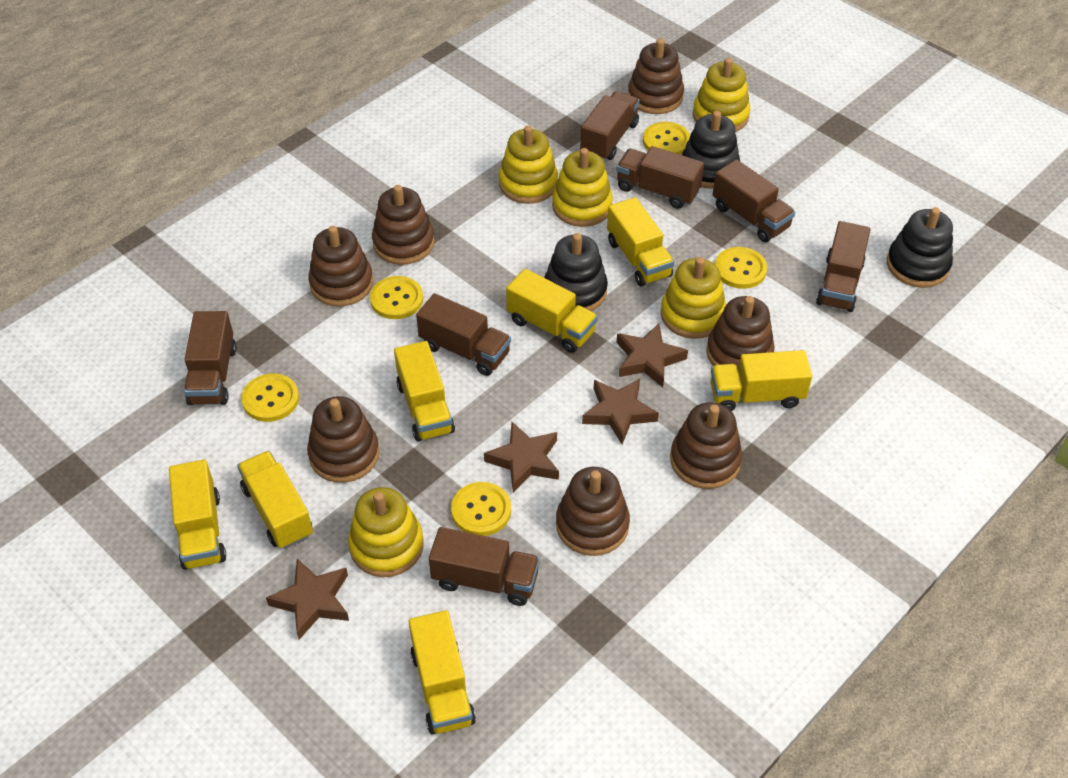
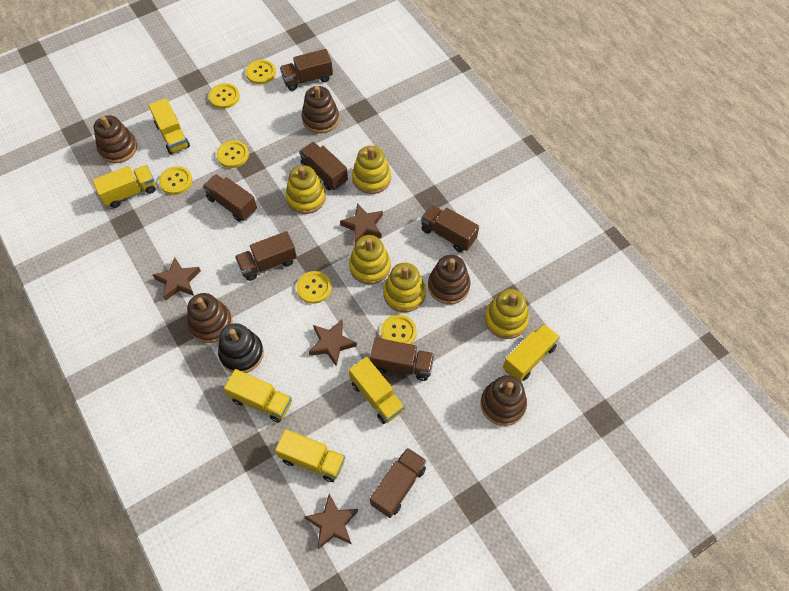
black stacking toy: 3 -> 1
brown stacking toy: 7 -> 5
yellow button: 5 -> 6
yellow truck: 7 -> 6

